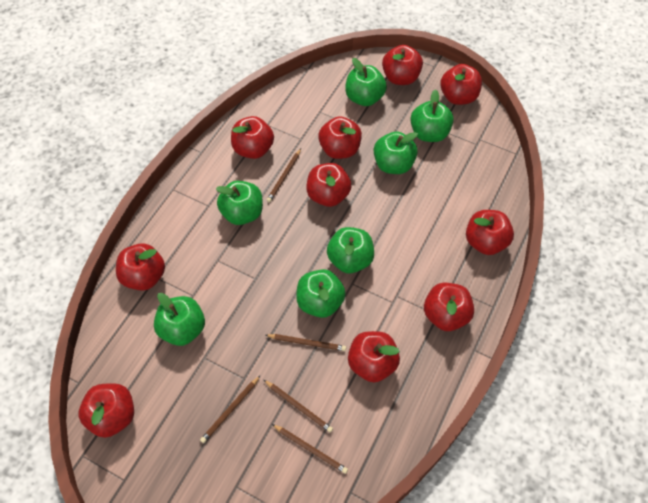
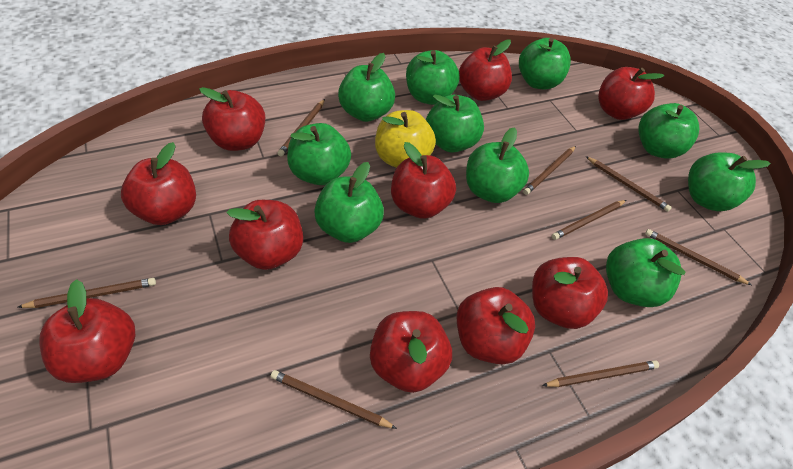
brown pencil: 5 -> 8
green apple: 7 -> 10
yellow apple: 0 -> 1

